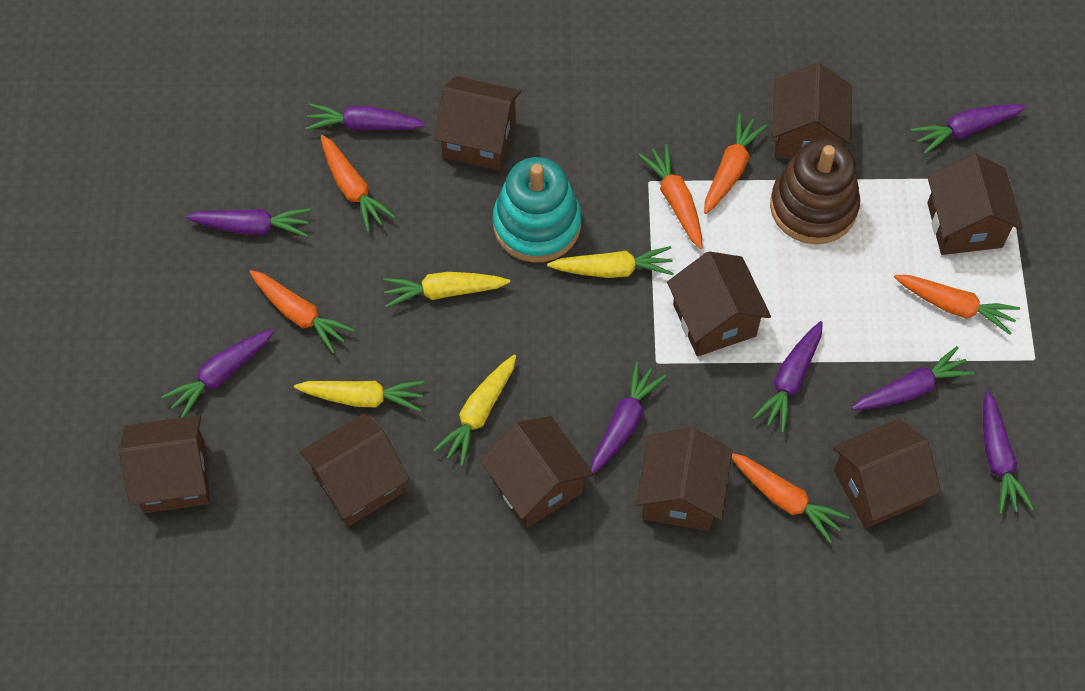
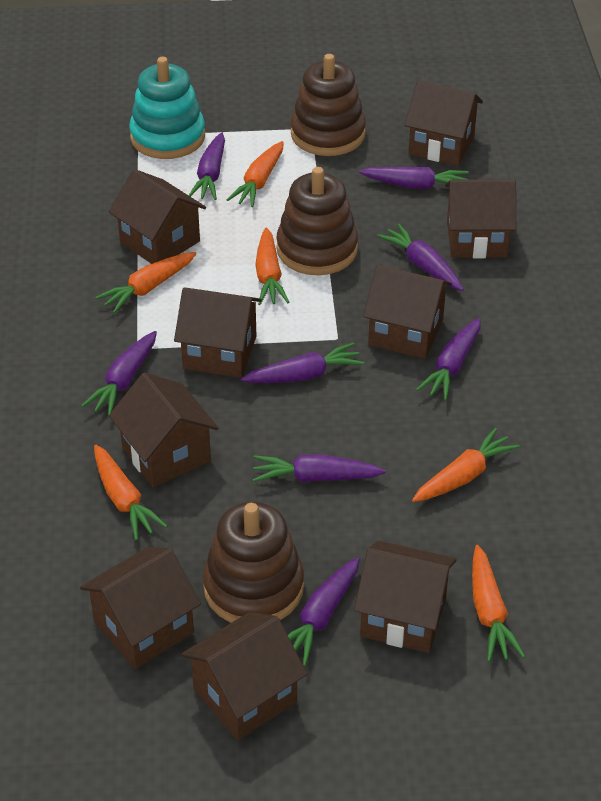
brown stacking toy: 1 -> 3
yellow carrot: 4 -> 0

